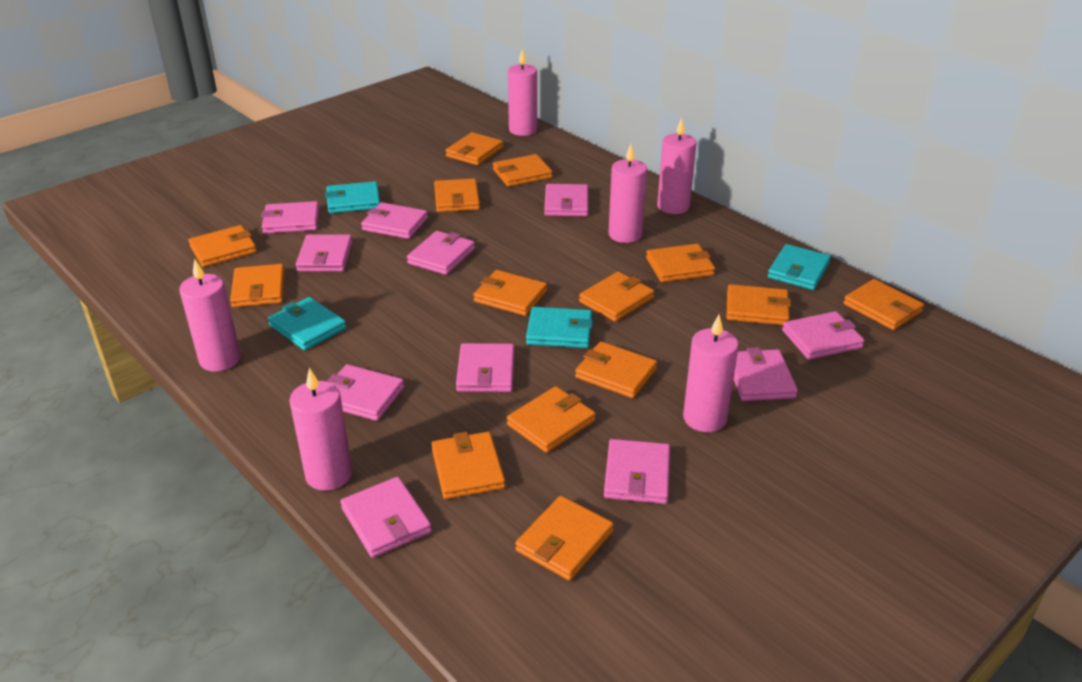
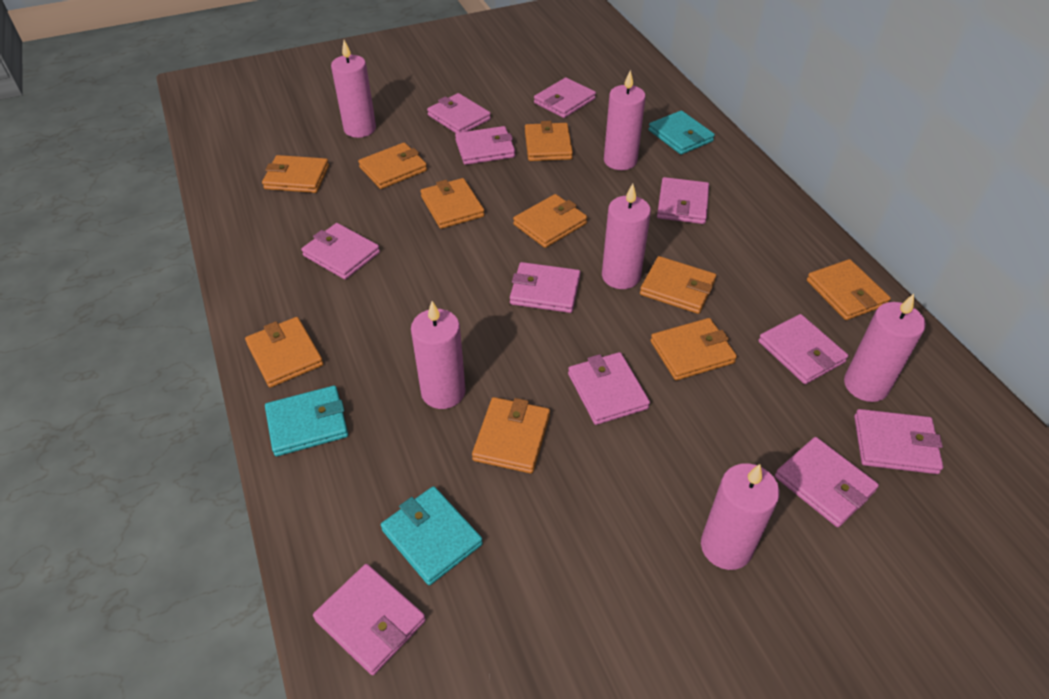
orange wallet: 14 -> 10
turquoise wallet: 4 -> 3

